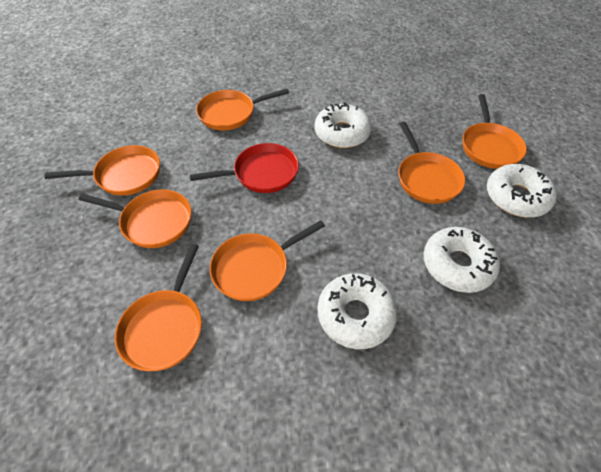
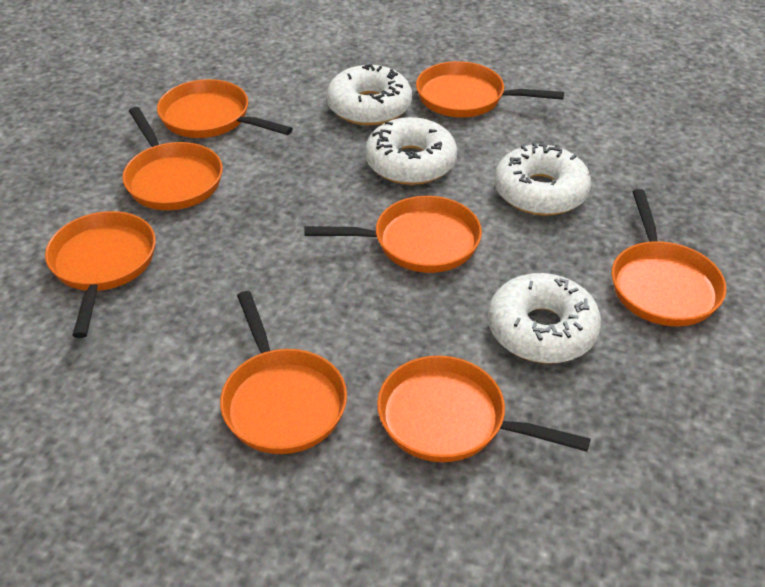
orange pan: 7 -> 8
red pan: 1 -> 0

